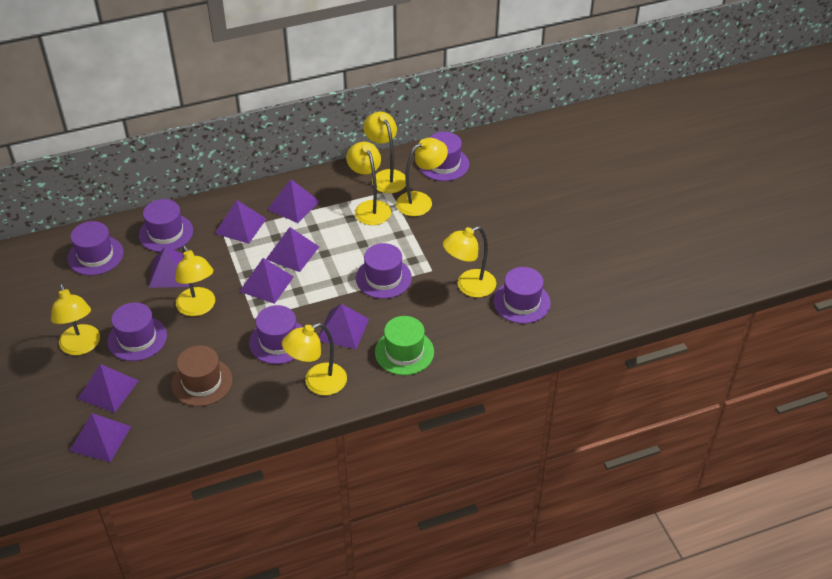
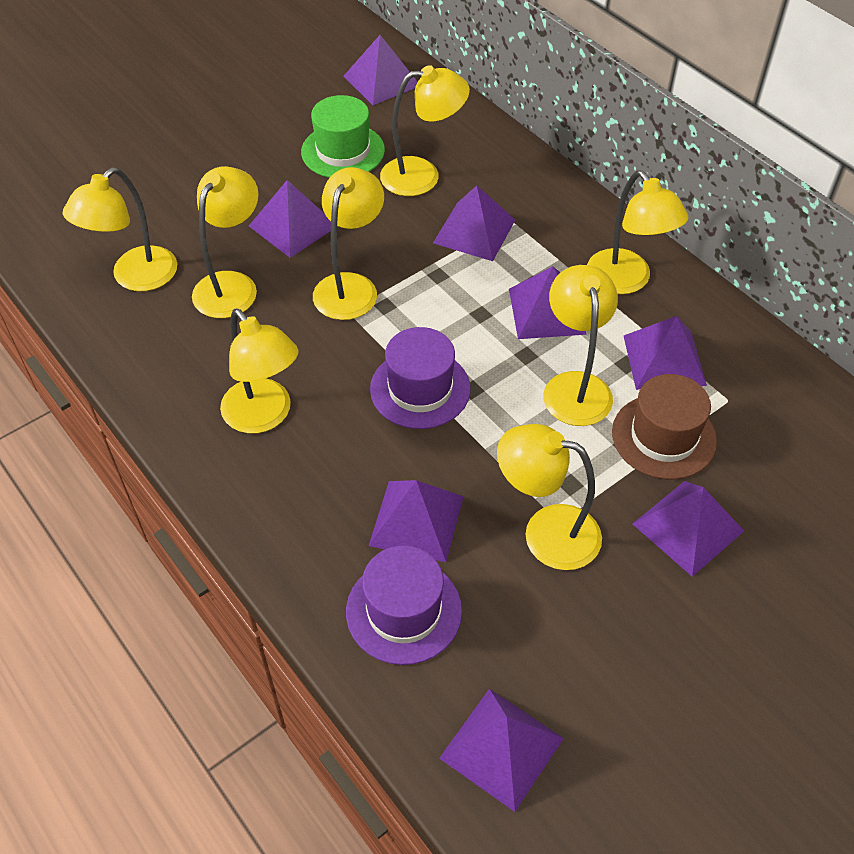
purple hat: 7 -> 2
yellow lamp: 7 -> 8

